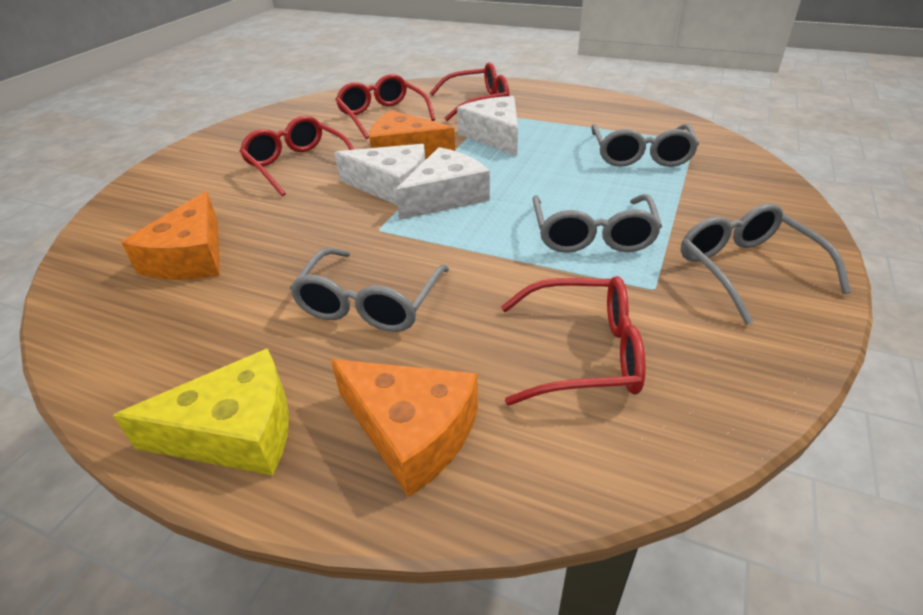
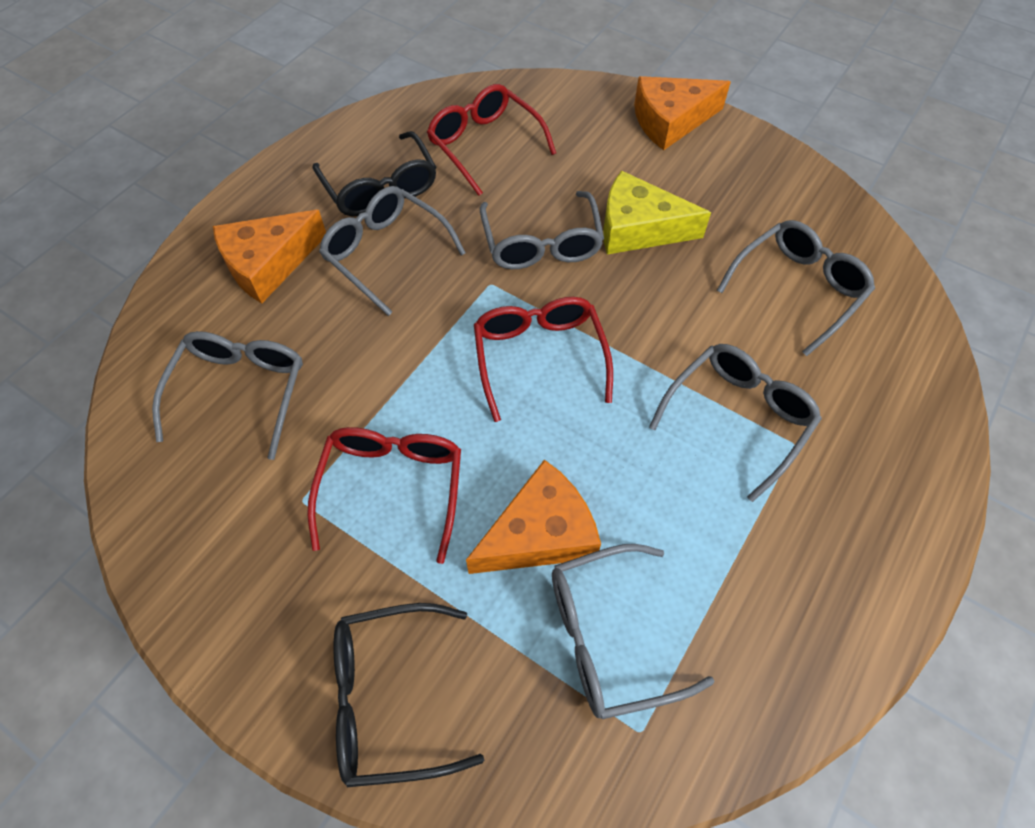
black glasses: 0 -> 2
grey glasses: 4 -> 6
red glasses: 4 -> 3
white cheese: 3 -> 0

